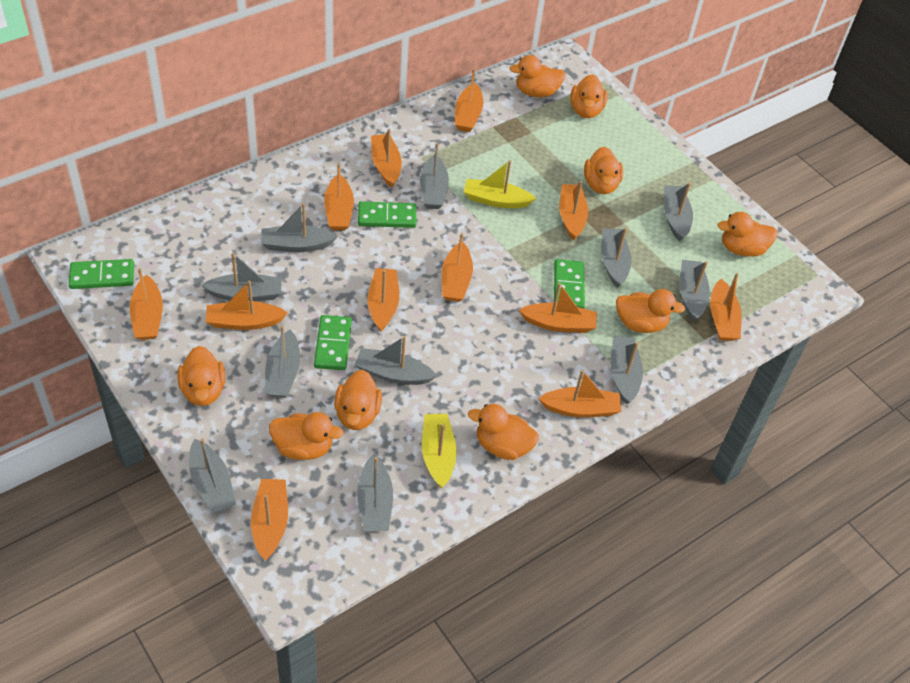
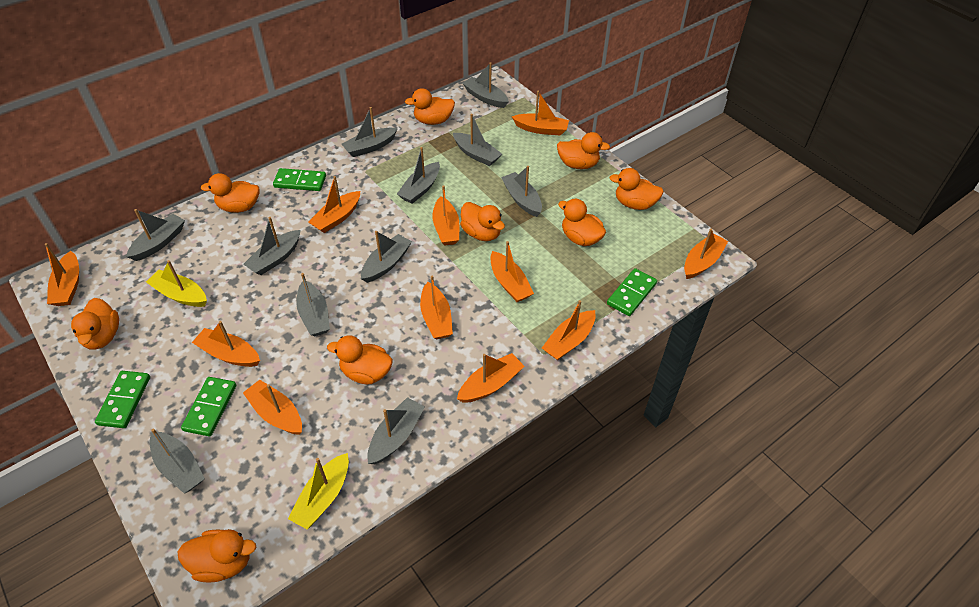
orange boat: 12 -> 11

